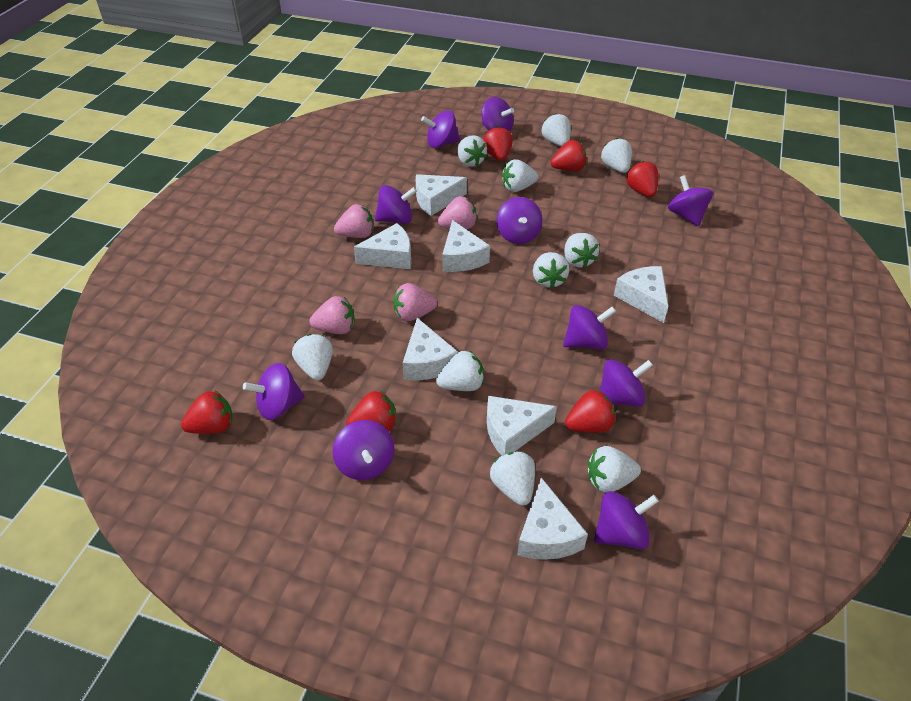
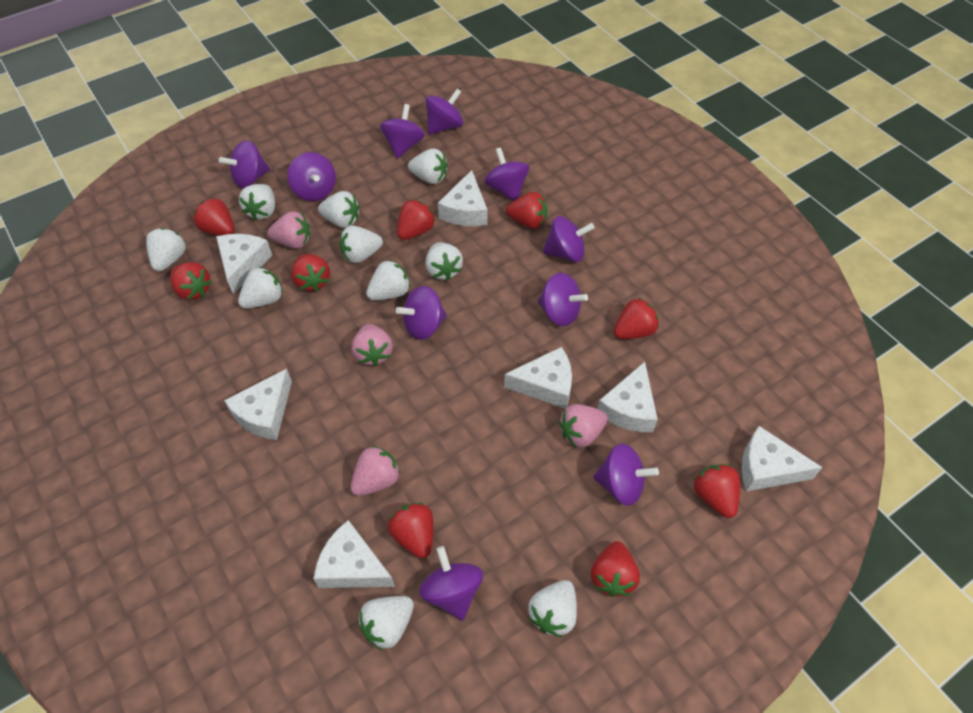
red strawberry: 6 -> 9

